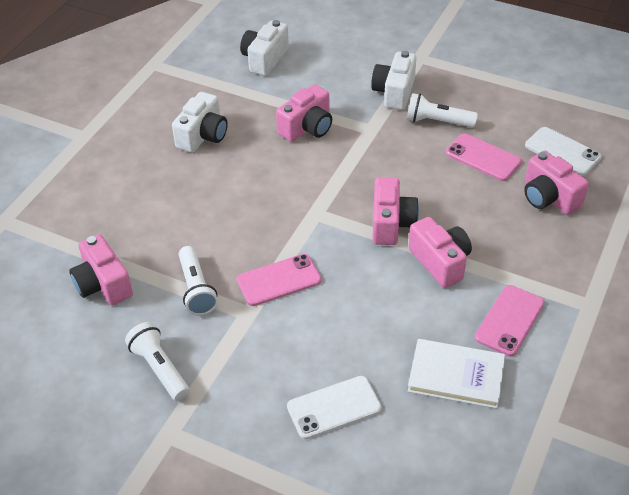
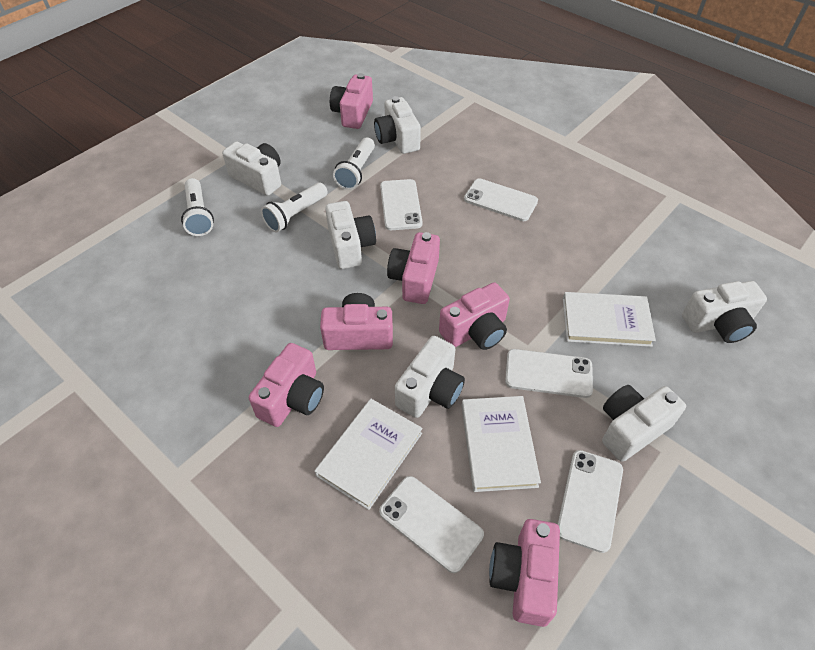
pink camera: 5 -> 6
pink phone: 3 -> 0
white book: 1 -> 3
white camera: 3 -> 6
white phone: 2 -> 5

